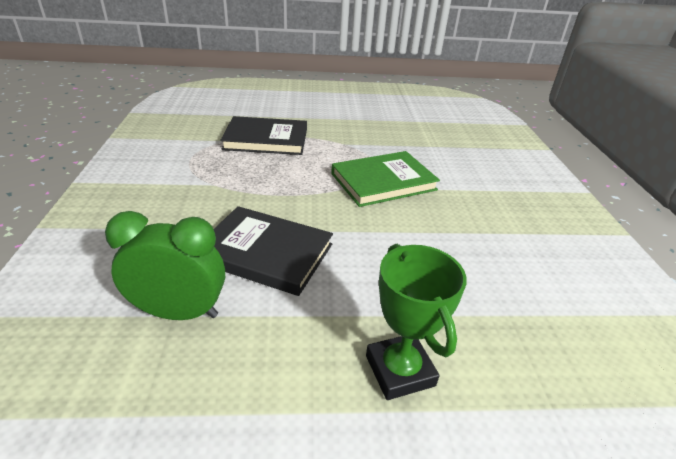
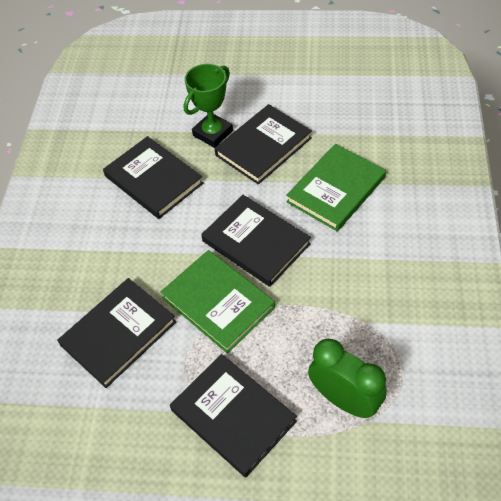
black book: 2 -> 5
green book: 1 -> 2

